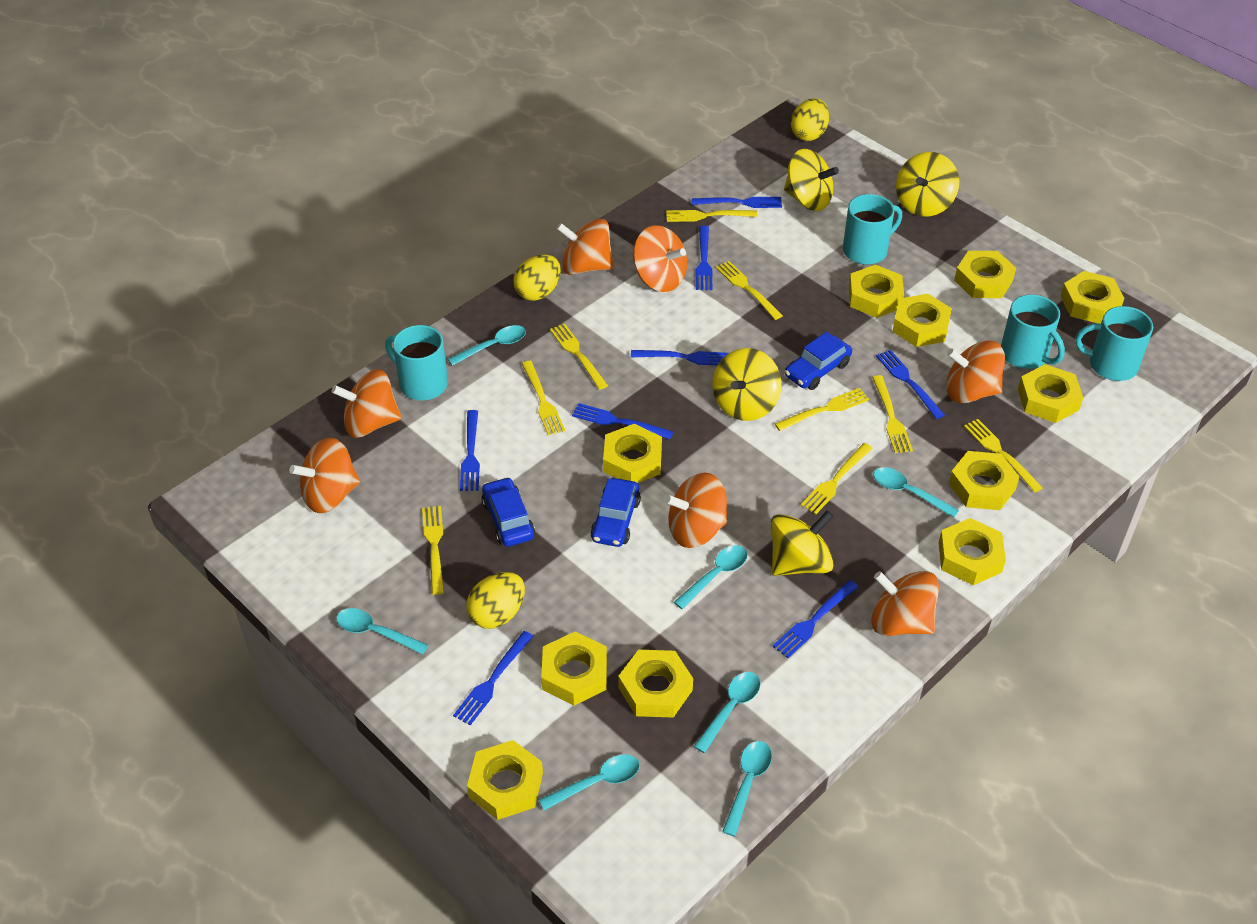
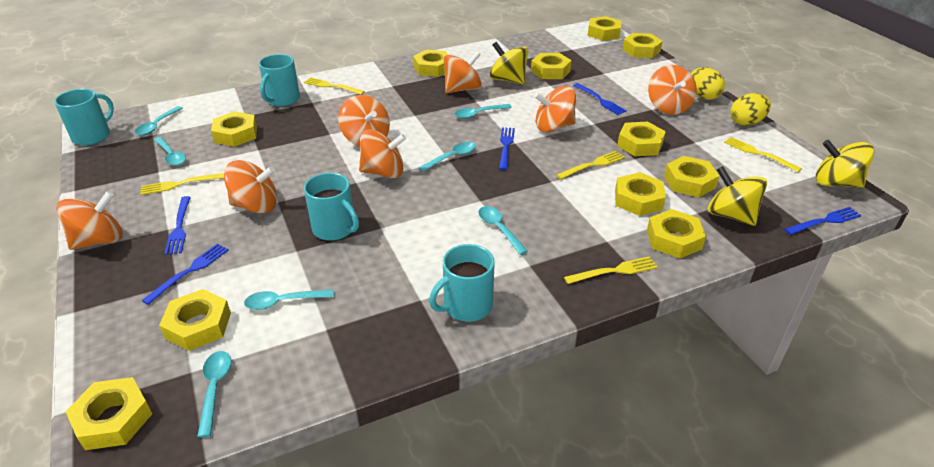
blue car: 3 -> 0
blue fork: 8 -> 5
yellow egg: 3 -> 2
yellow fork: 9 -> 5
yellow spinning top: 4 -> 3

